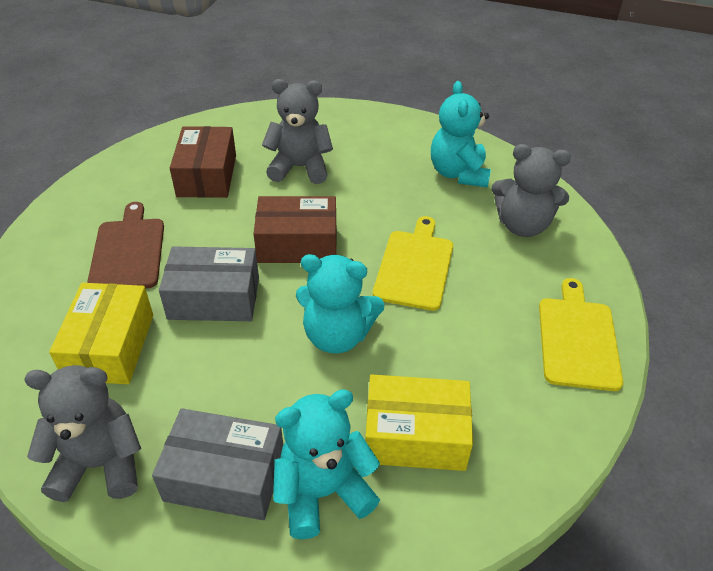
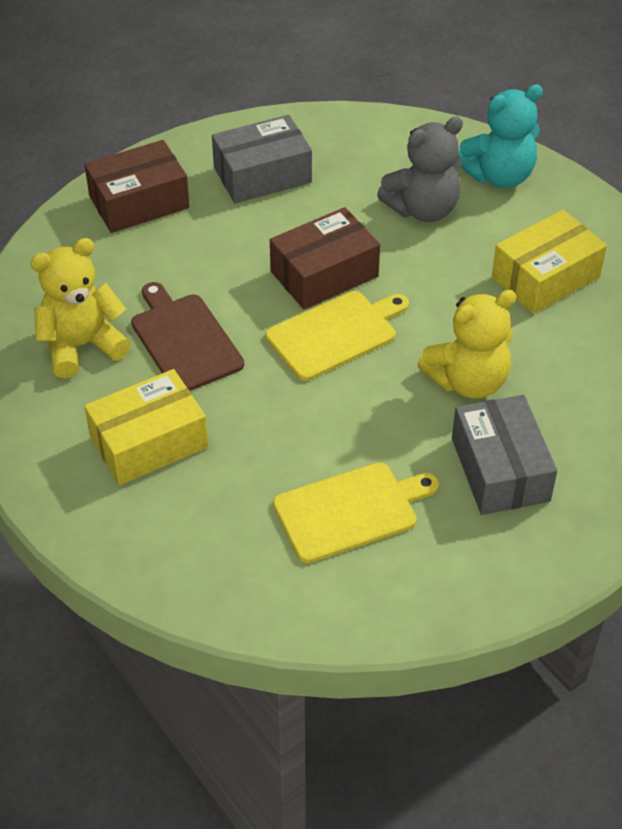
grey teddy bear: 3 -> 1
turquoise teddy bear: 3 -> 1
yellow teddy bear: 0 -> 2

